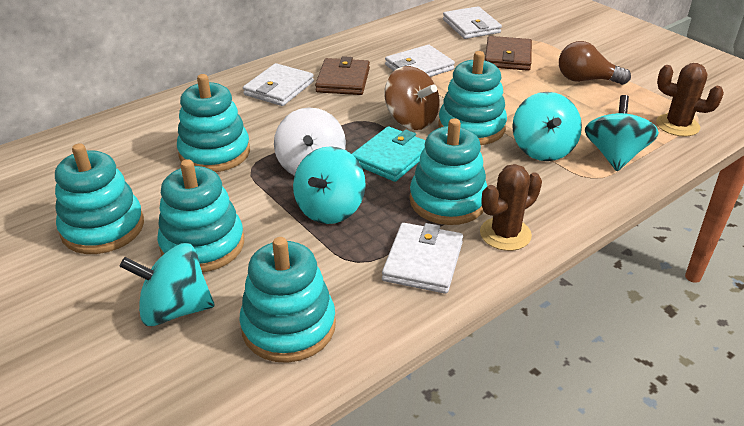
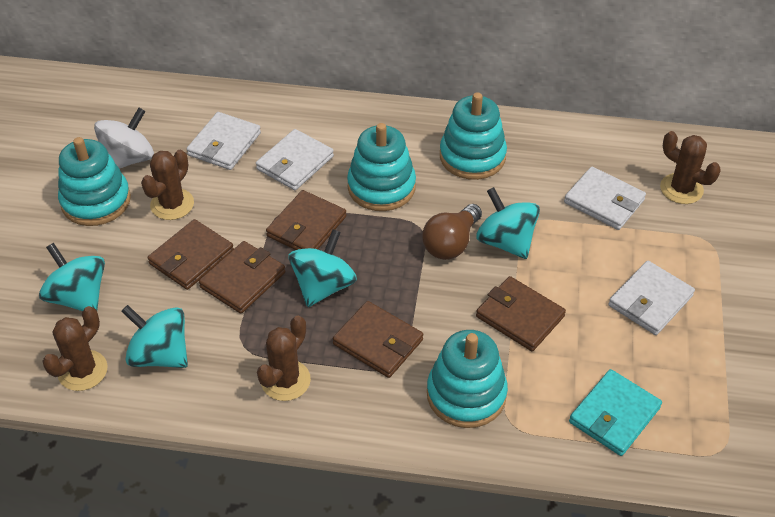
brown cactus: 2 -> 4
brown spinning top: 1 -> 0
brown wallet: 2 -> 5
turquoise stacking toy: 6 -> 4

